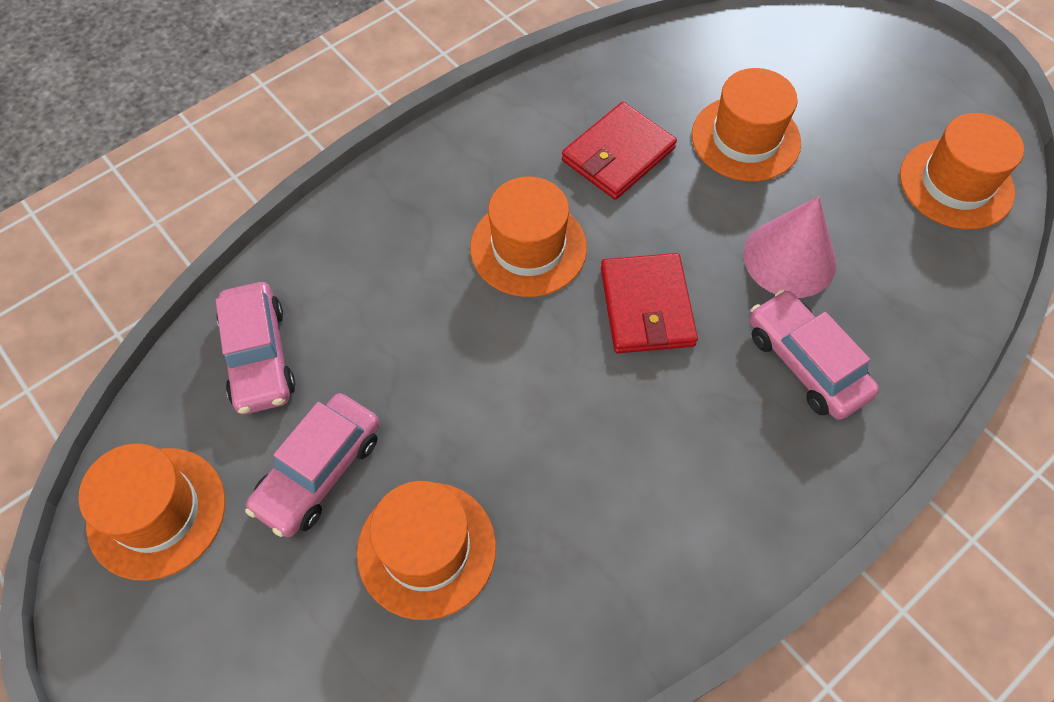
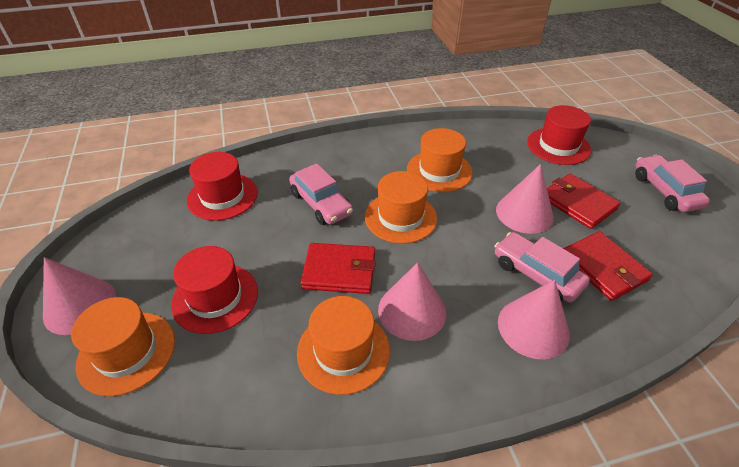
orange hat: 5 -> 4
pink cone: 1 -> 4
red hat: 0 -> 3
red wallet: 2 -> 3

